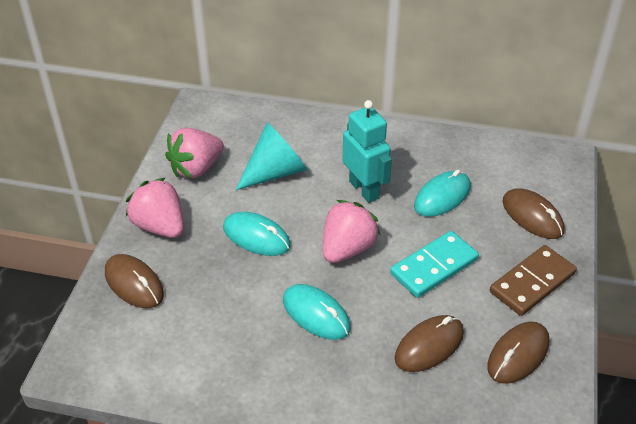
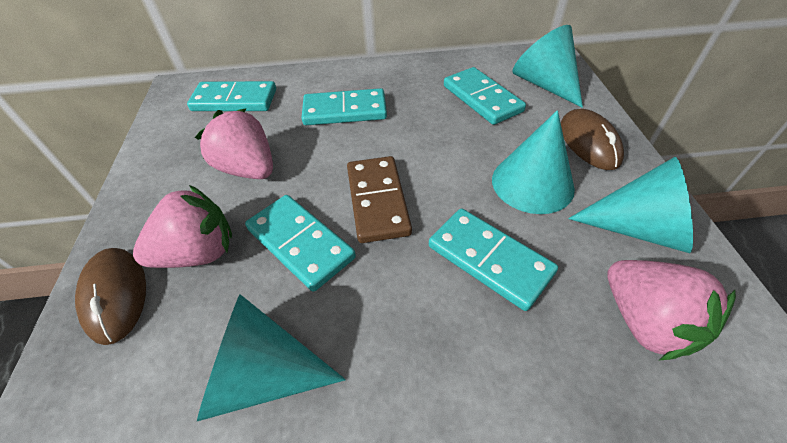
brown mouse: 4 -> 2
turquoise cone: 1 -> 4
turquoise domino: 1 -> 5
turquoise mouse: 3 -> 0
turquoise robot: 1 -> 0

